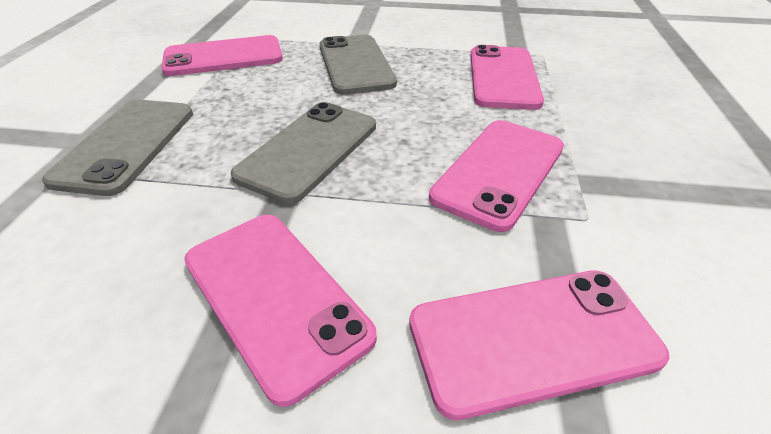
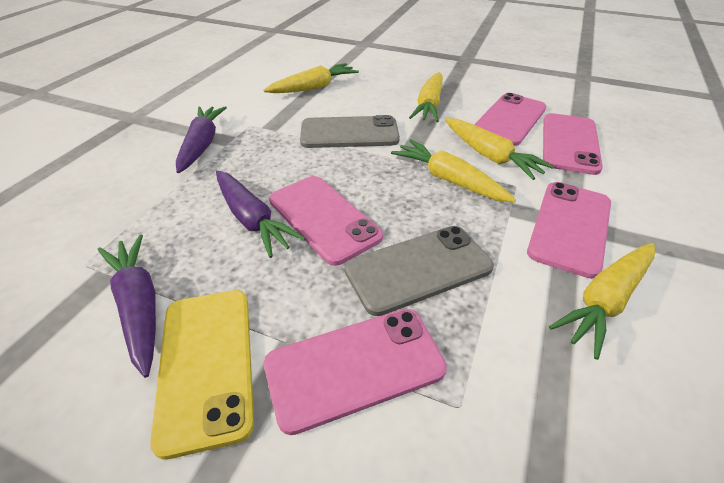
grey phone: 3 -> 2
purple carrot: 0 -> 3
yellow carrot: 0 -> 5
yellow phone: 0 -> 1

